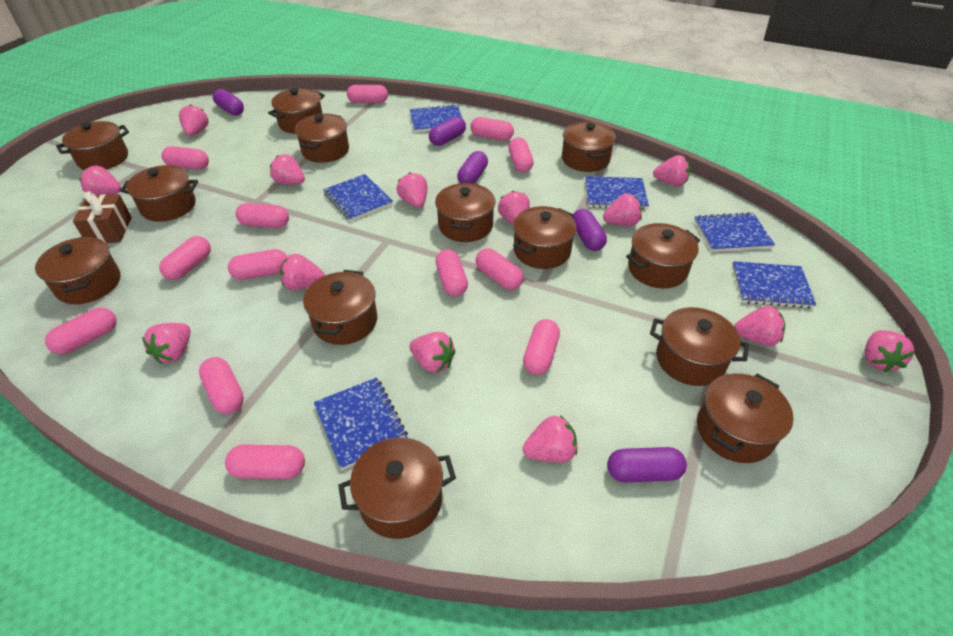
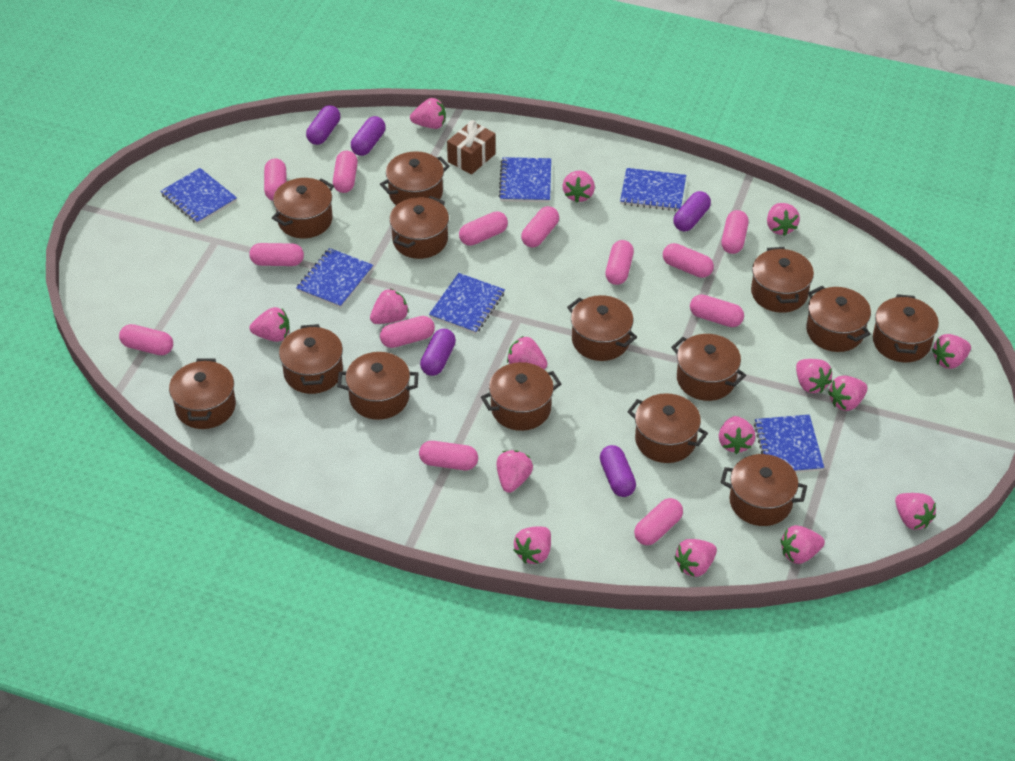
brown pot: 13 -> 14
pink strawberry: 13 -> 15

